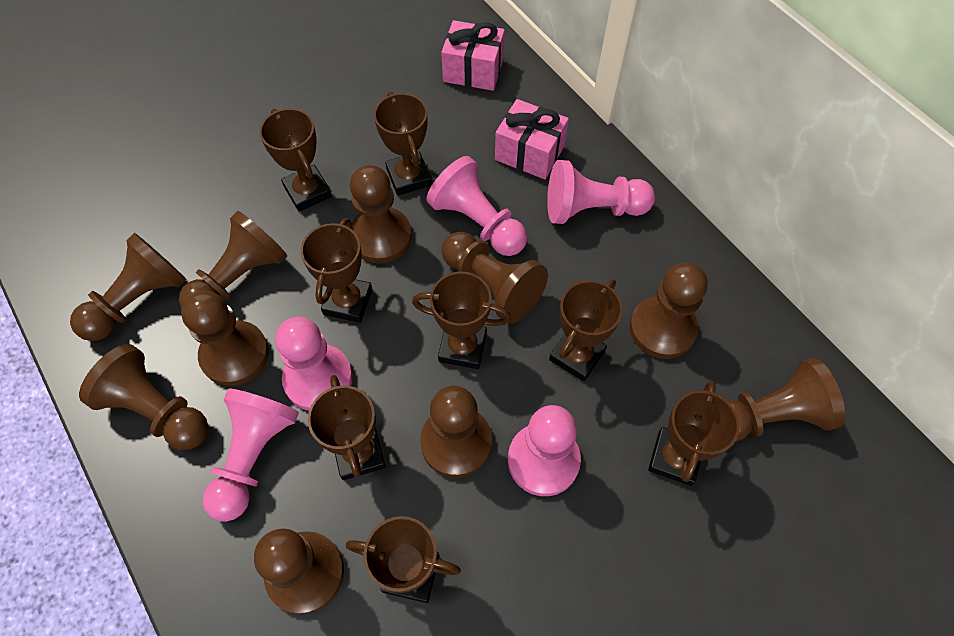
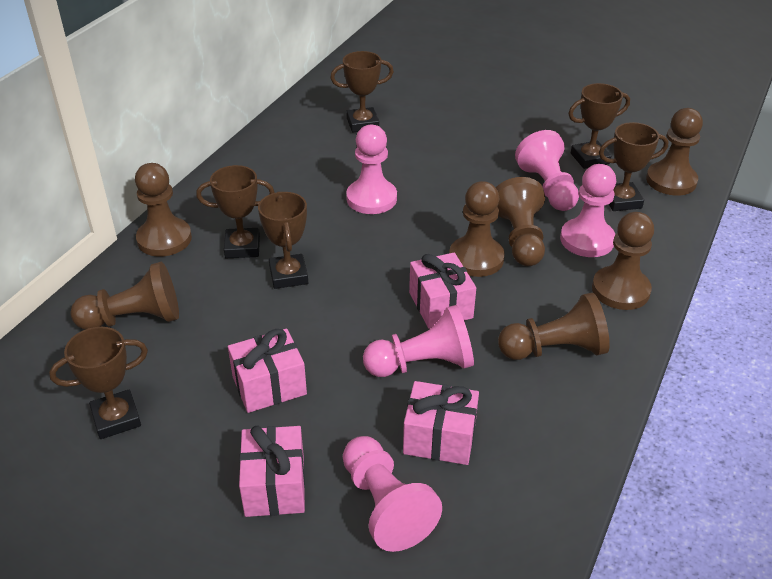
brown pawn: 10 -> 7
brown trophy: 8 -> 6
pink gift: 2 -> 4

